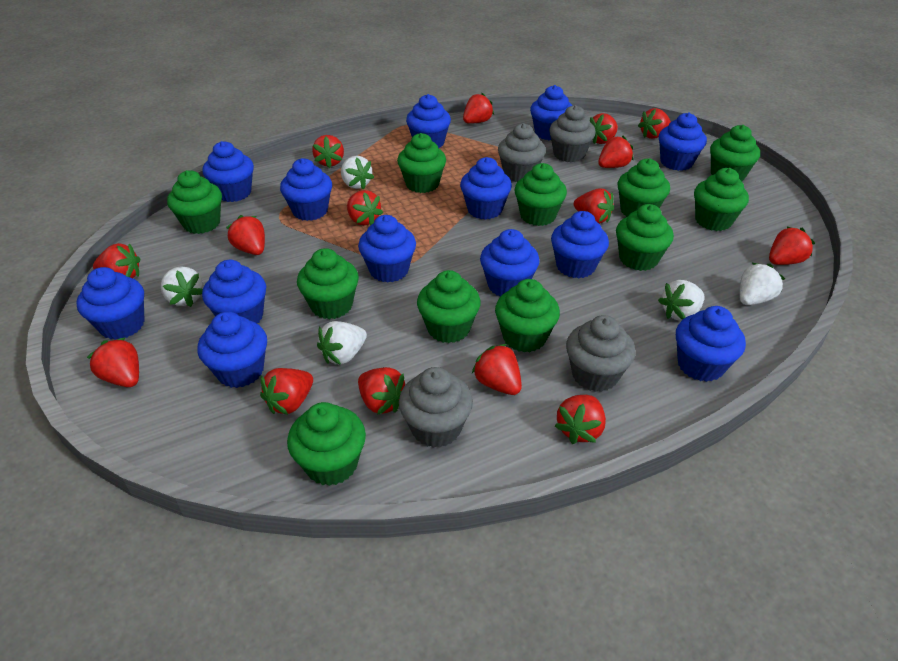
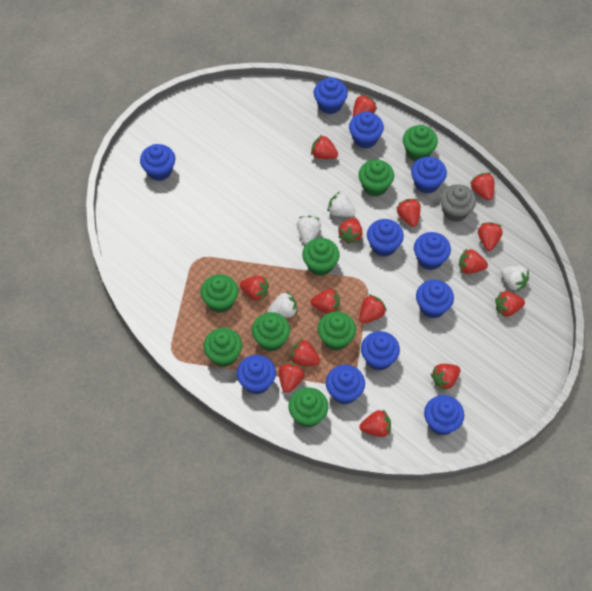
blue cupcake: 13 -> 11
green cupcake: 11 -> 8
grey cupcake: 4 -> 1
white strawberry: 5 -> 4

